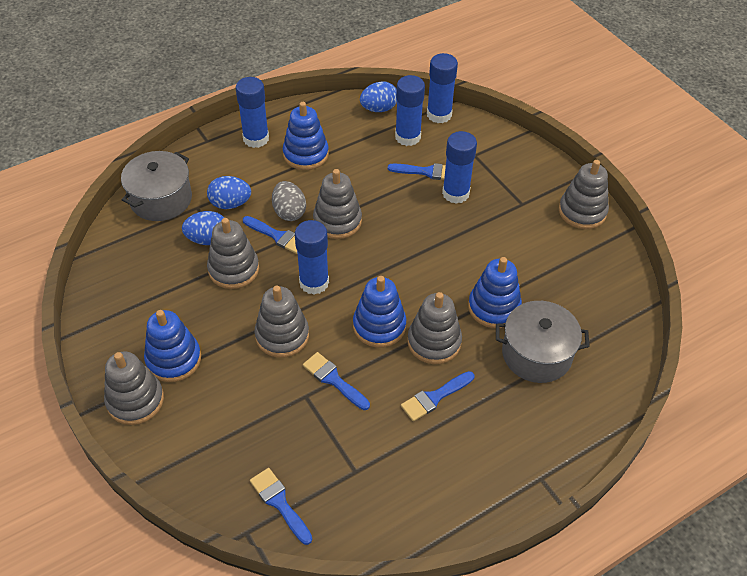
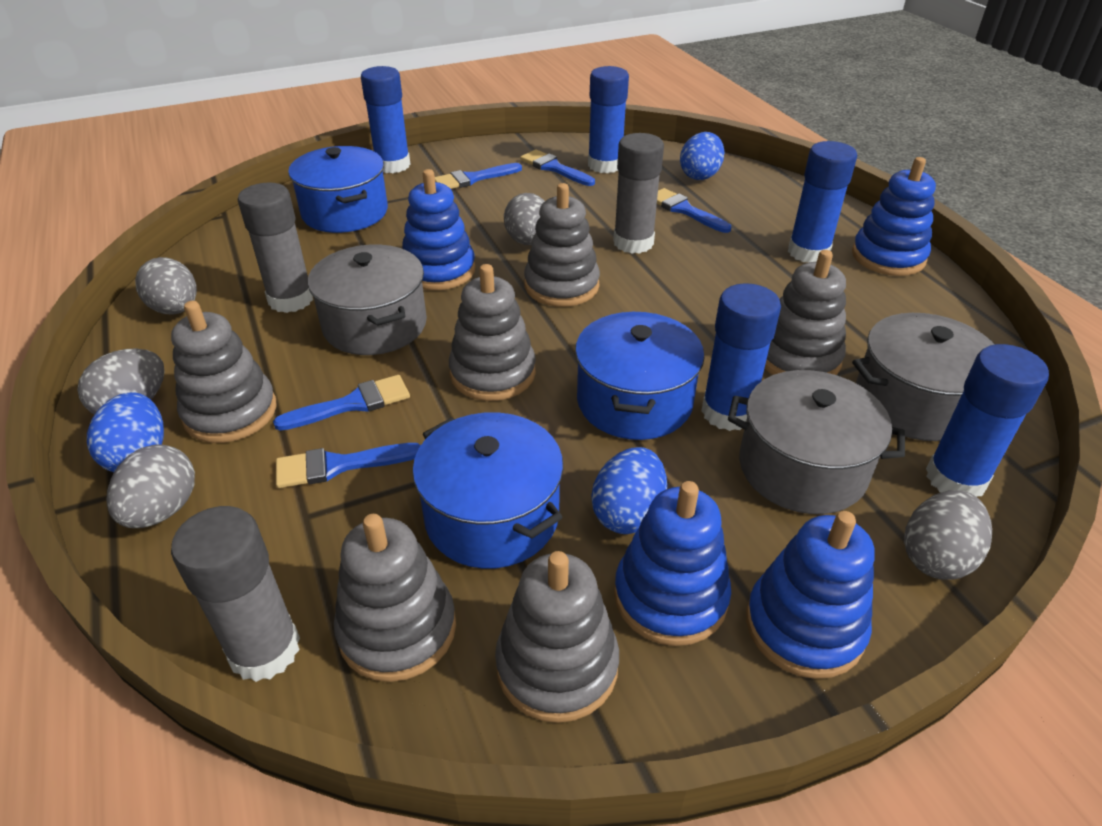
blue pot: 0 -> 3
grey egg: 1 -> 5
grey glue stick: 0 -> 3
grey pot: 2 -> 3

